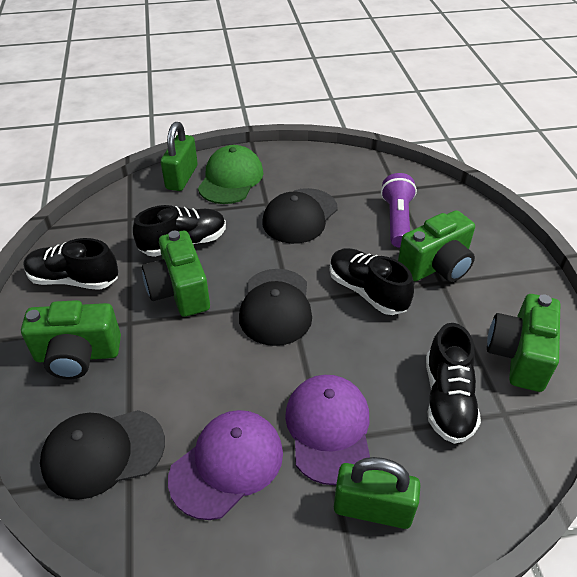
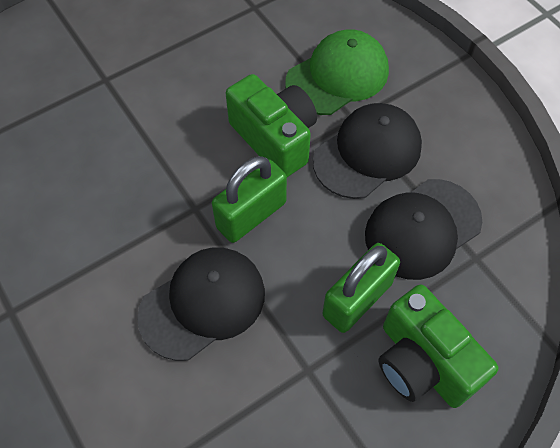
black shoe: 4 -> 0
green camera: 4 -> 2
purple cap: 2 -> 0
purple flashlight: 1 -> 0

